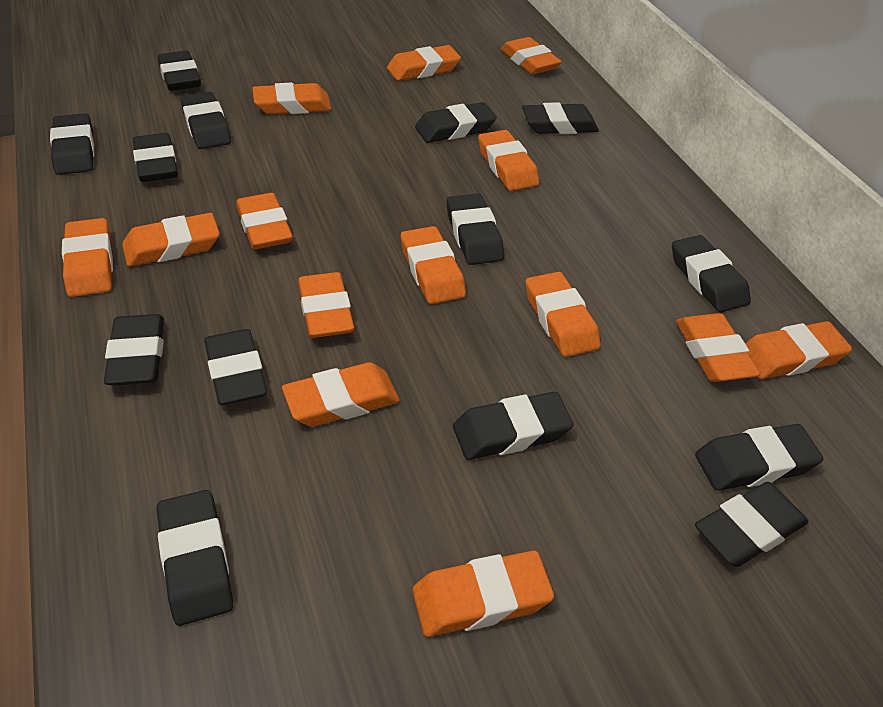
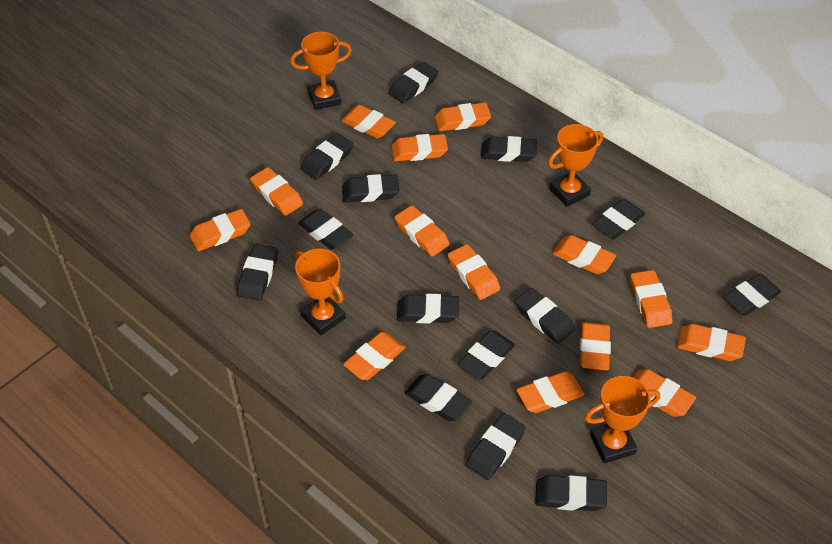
orange trophy: 0 -> 4

